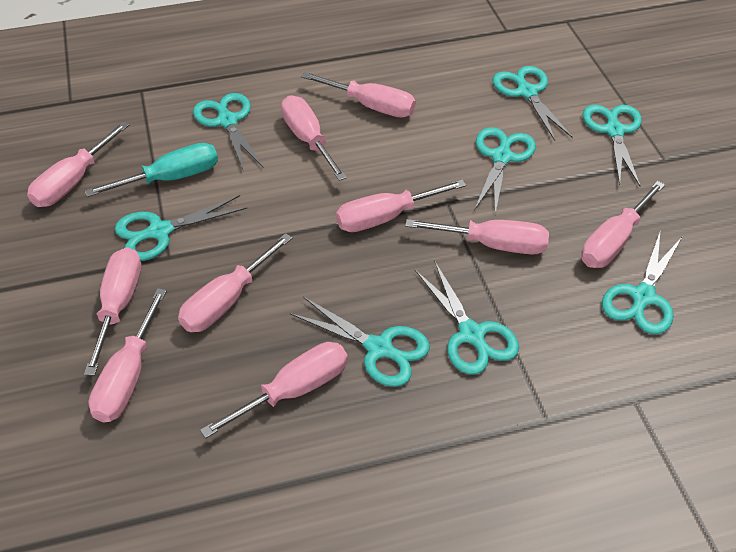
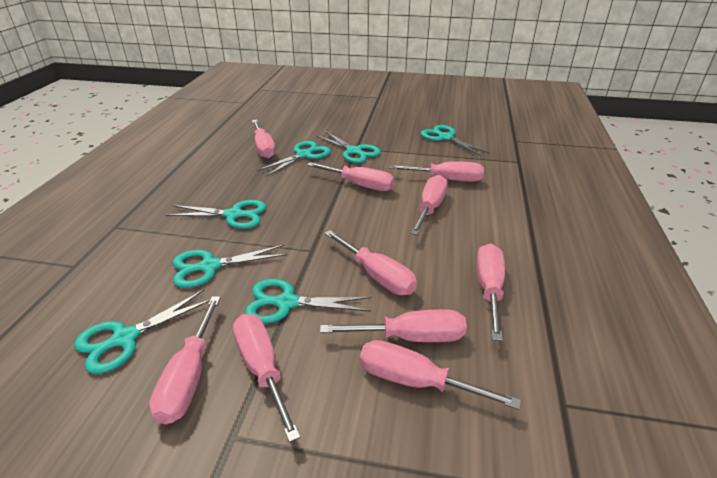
turquoise scissors: 8 -> 7
turquoise screwdriver: 1 -> 0

